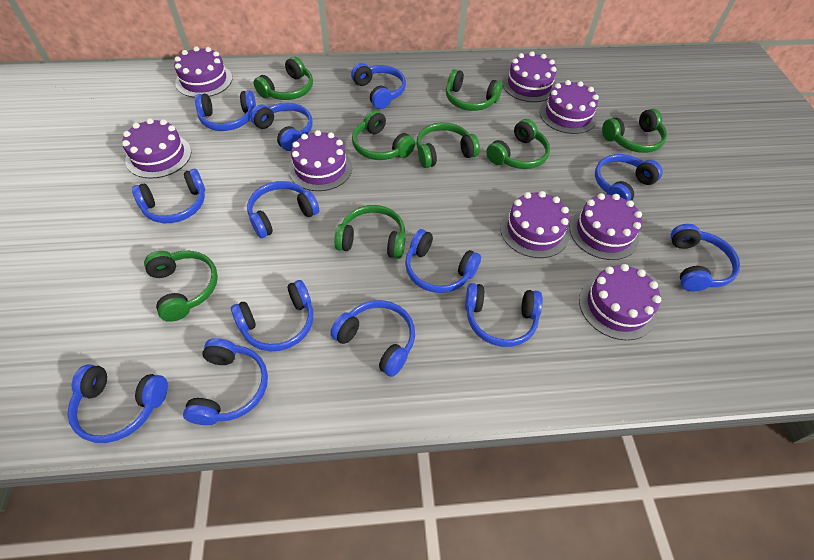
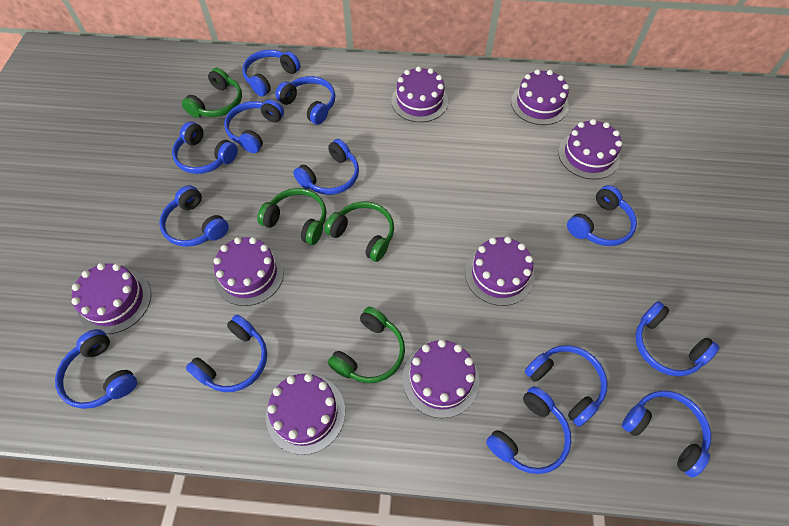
green headphones: 8 -> 4

